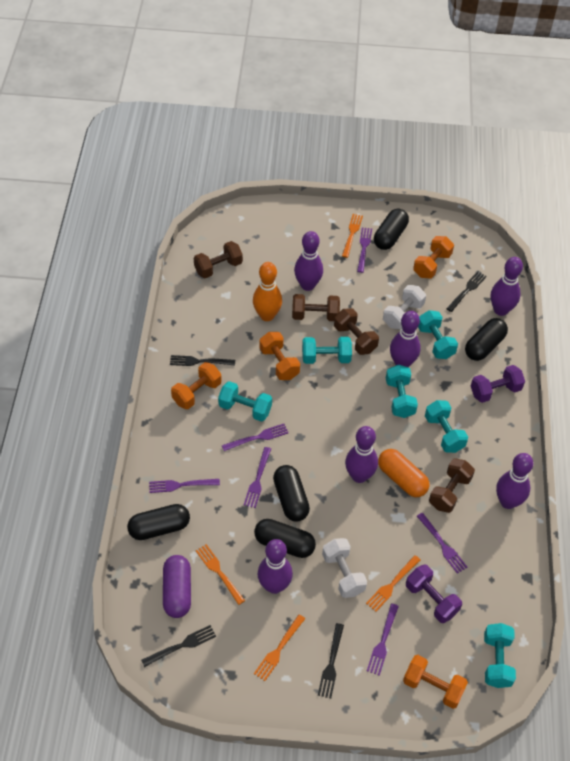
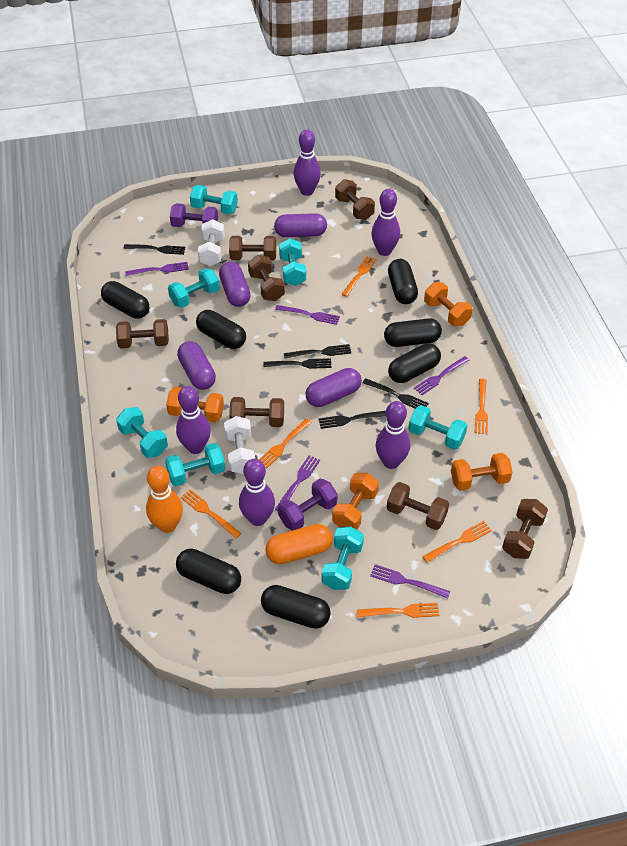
black capsule: 5 -> 7
black fork: 4 -> 5
brown dumbbell: 4 -> 7
orange fork: 4 -> 6
purple bowling pin: 6 -> 5
purple capsule: 1 -> 4
purple fork: 6 -> 5
turquoise dumbbell: 6 -> 7

